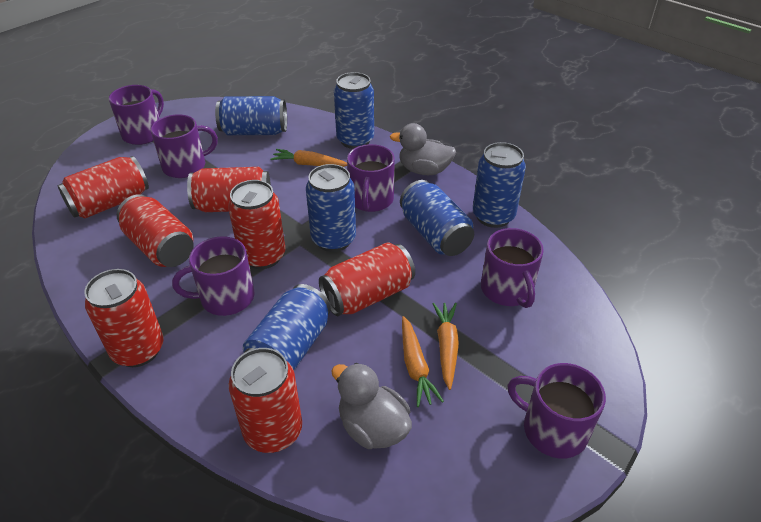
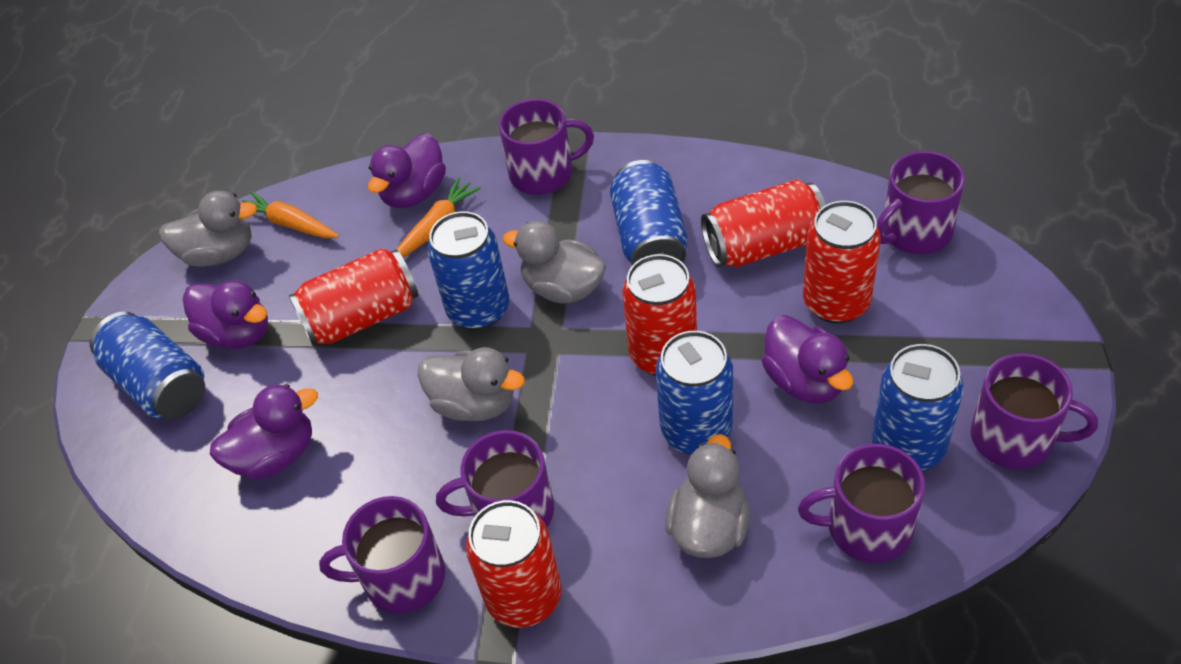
blue can: 6 -> 5
grey duck: 2 -> 4
orange carrot: 3 -> 2
purple duck: 0 -> 4
red can: 7 -> 5

